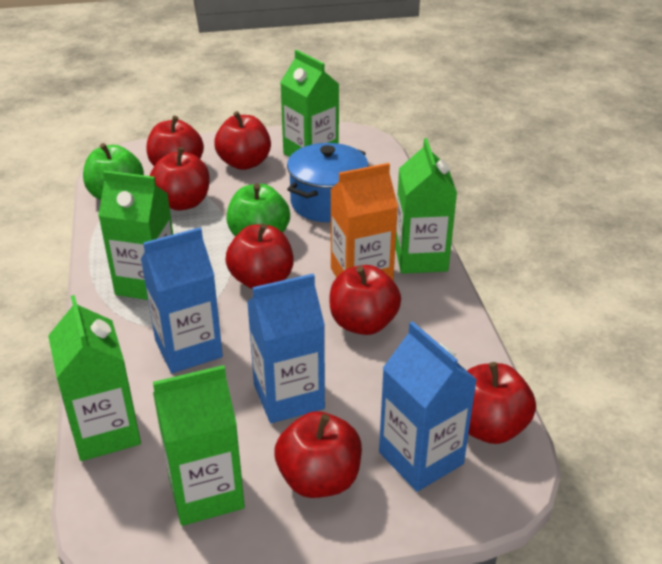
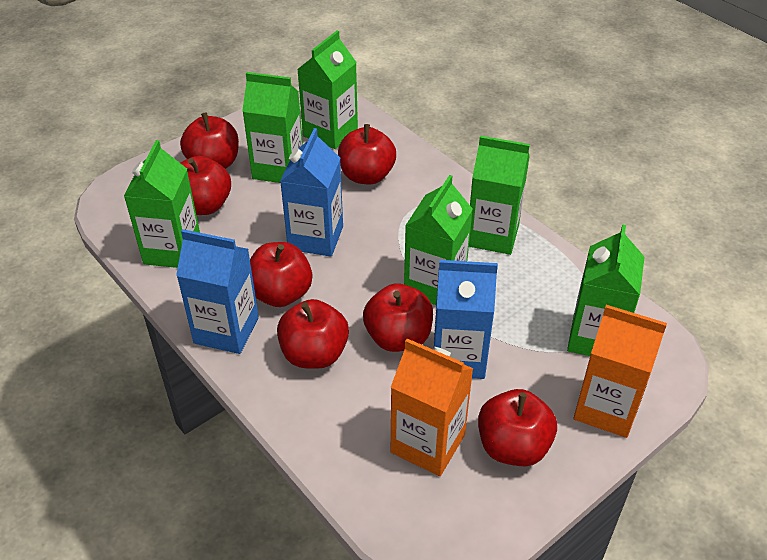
blue pot: 1 -> 0
green apple: 2 -> 0
green carton: 5 -> 6
orange carton: 1 -> 2

